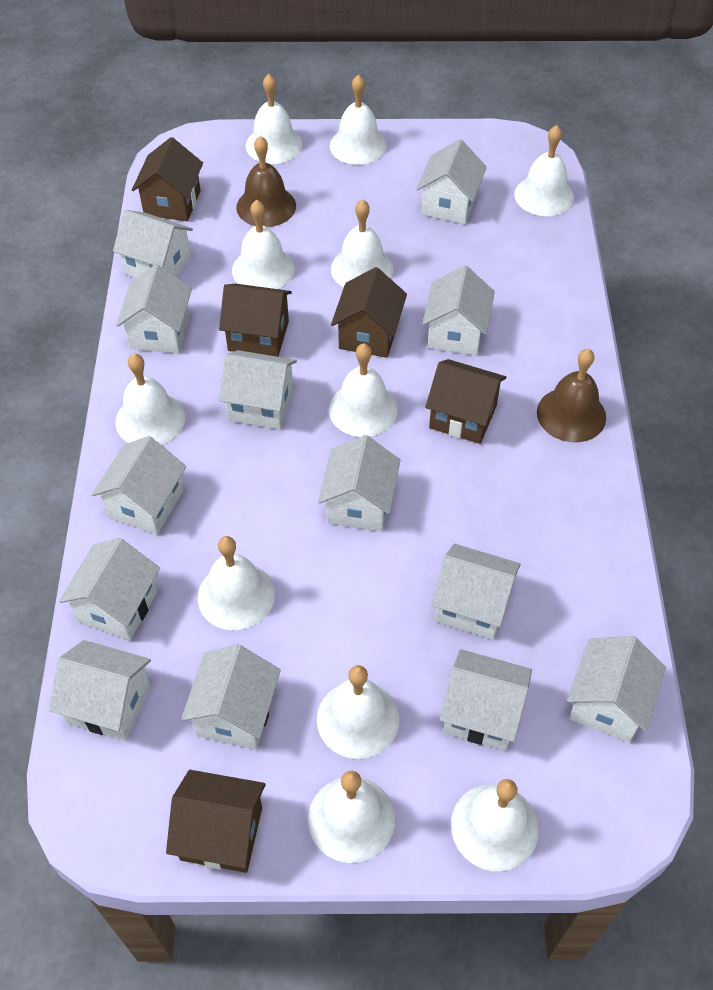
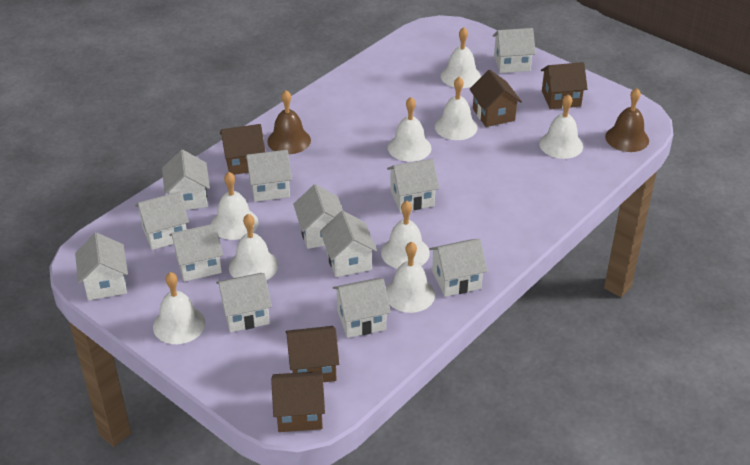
white bell: 11 -> 9
white house: 13 -> 12

